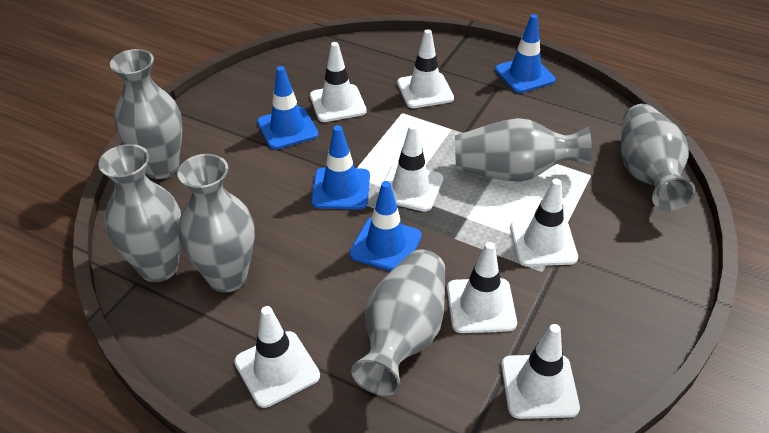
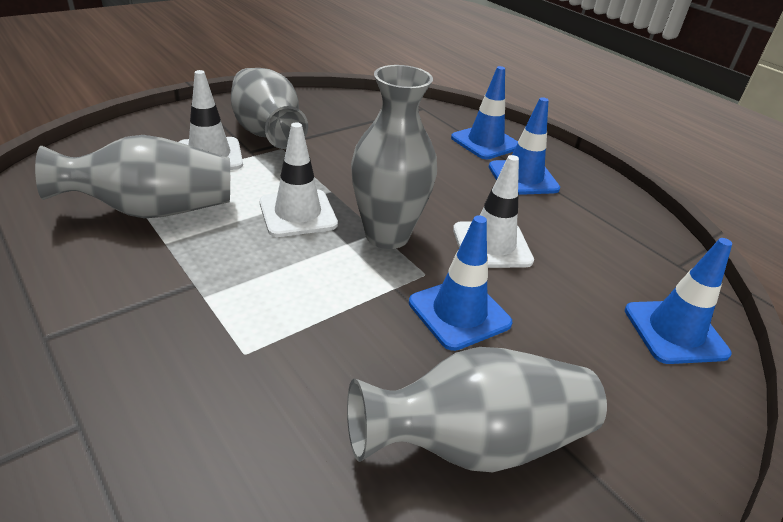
grey vase: 6 -> 4
white traffic cone: 7 -> 3

